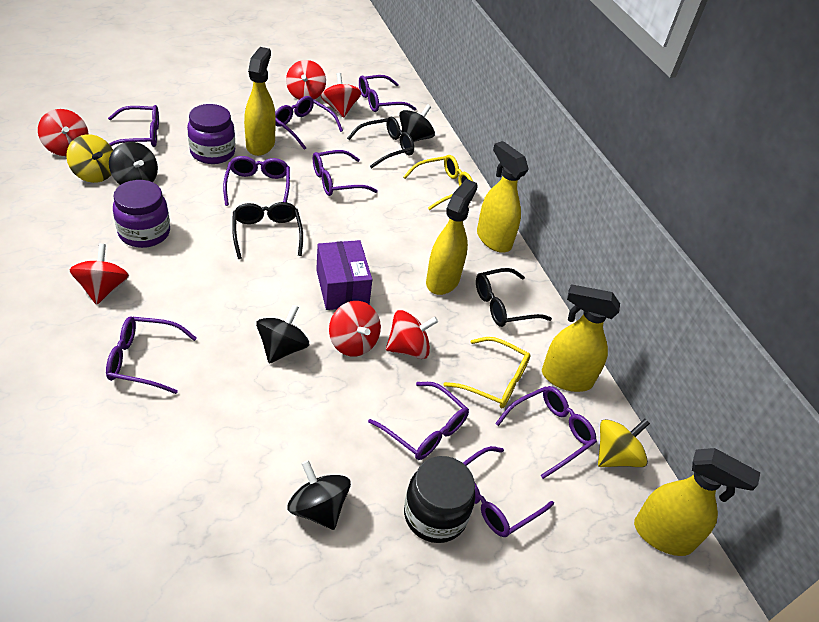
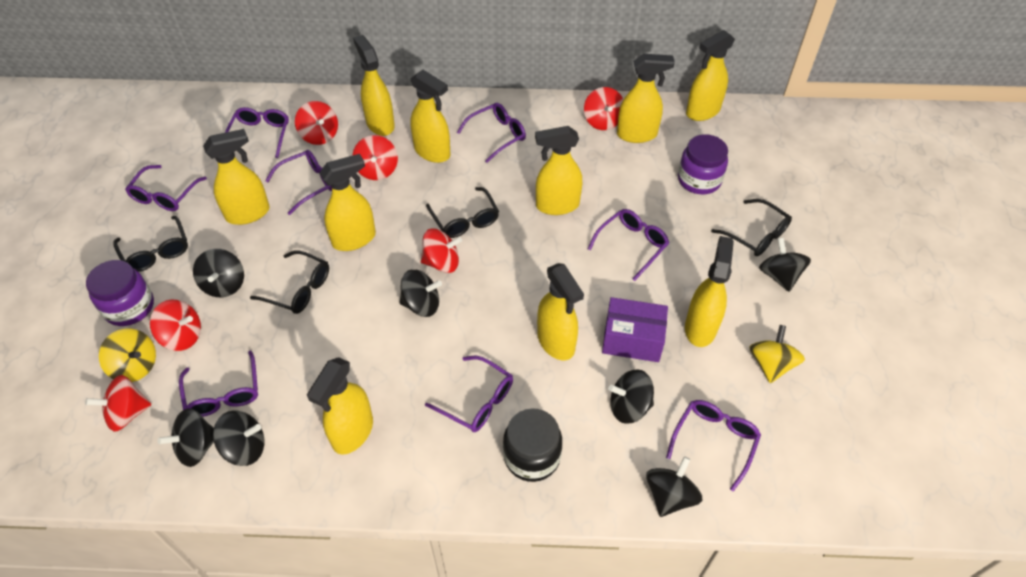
black glasses: 3 -> 4
black spinning top: 4 -> 7
purple glasses: 9 -> 8
yellow glasses: 2 -> 0
yellow spray bottle: 5 -> 10

